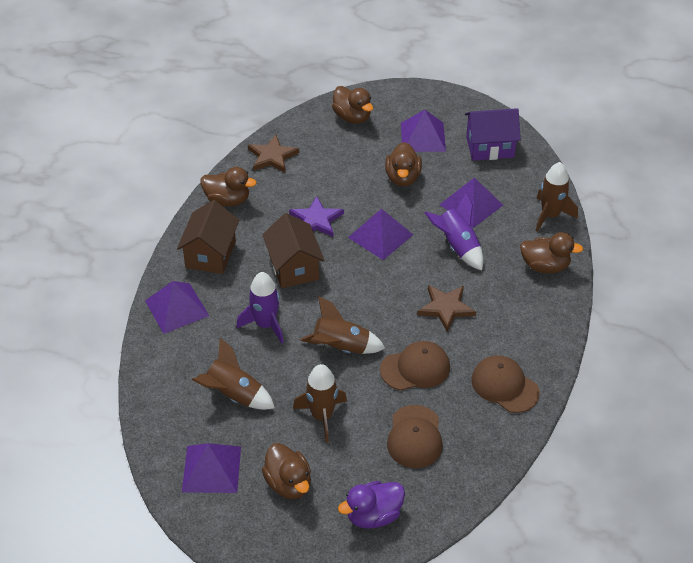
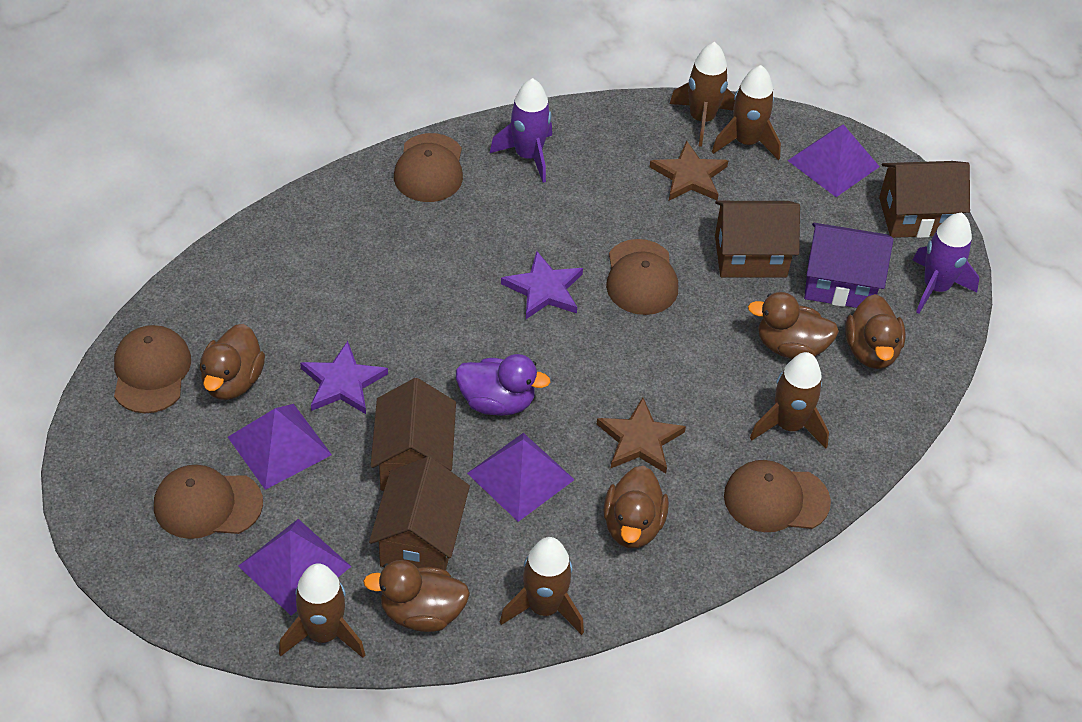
brown cap: 3 -> 5
brown house: 2 -> 4
brown rocket: 4 -> 5
purple pyramid: 5 -> 4
purple star: 1 -> 2

